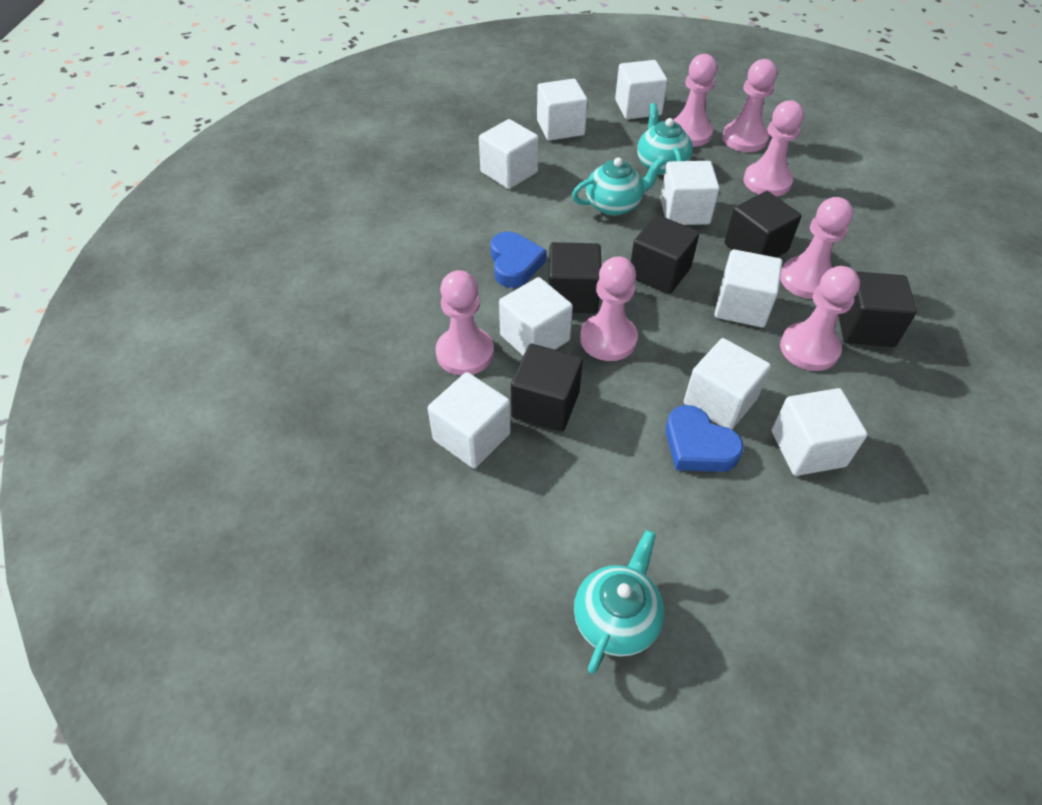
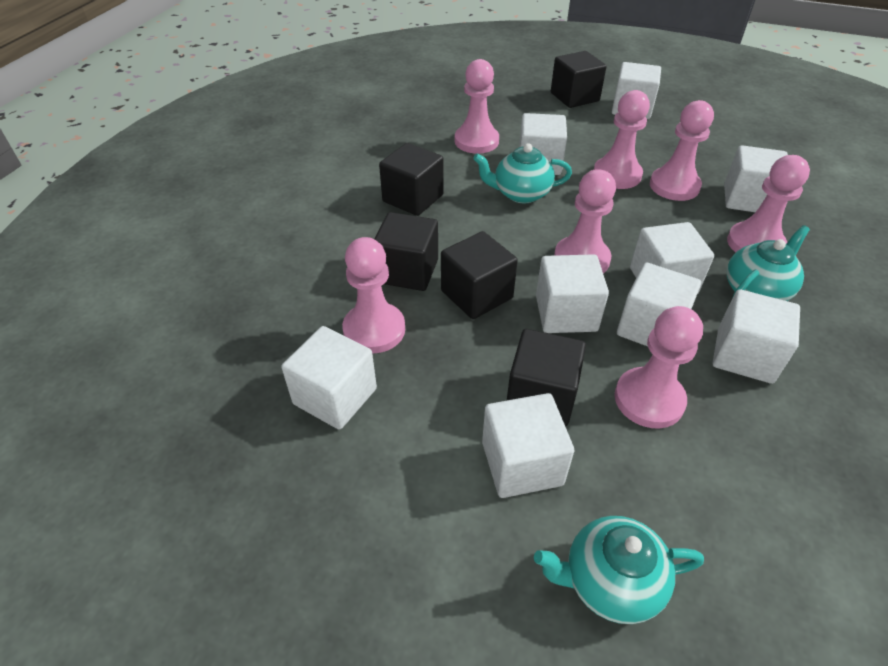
blue heart: 2 -> 0

